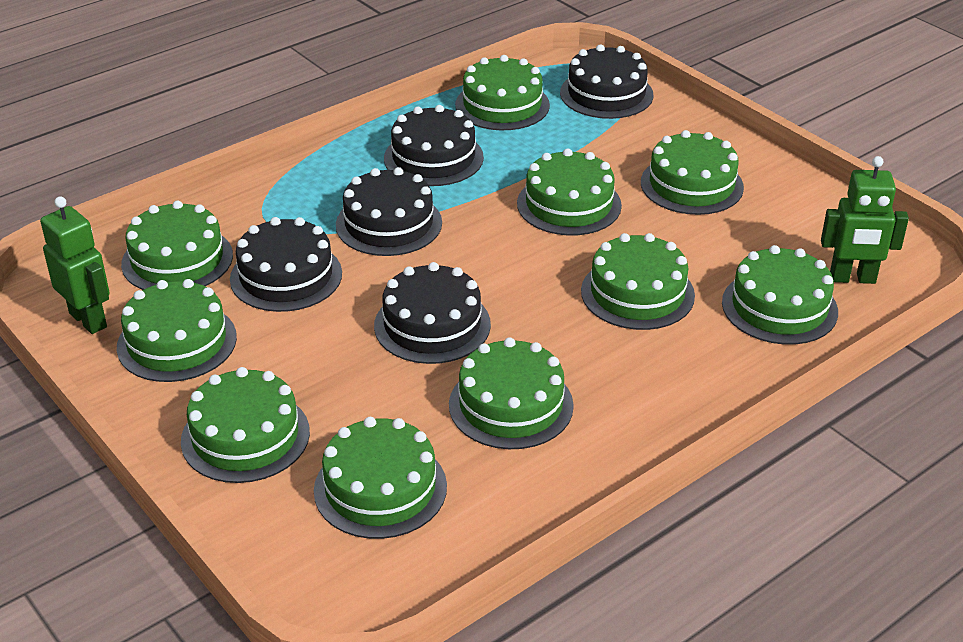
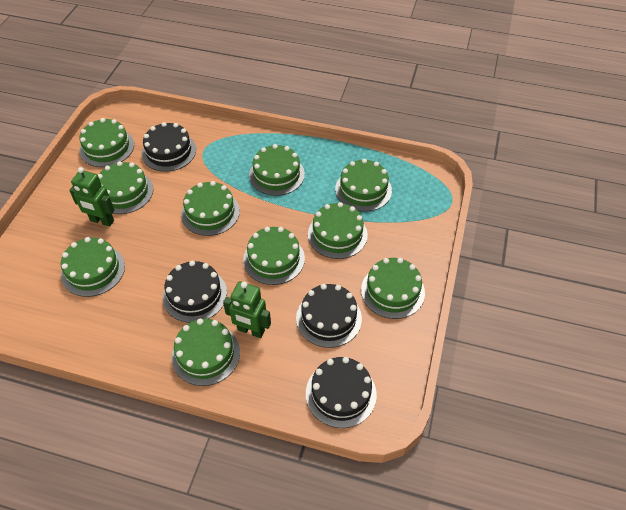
black cake: 5 -> 4

